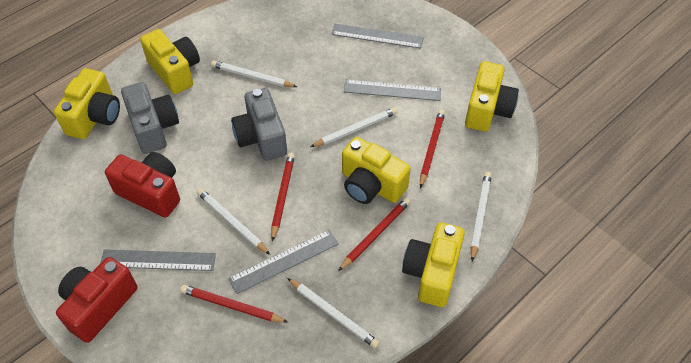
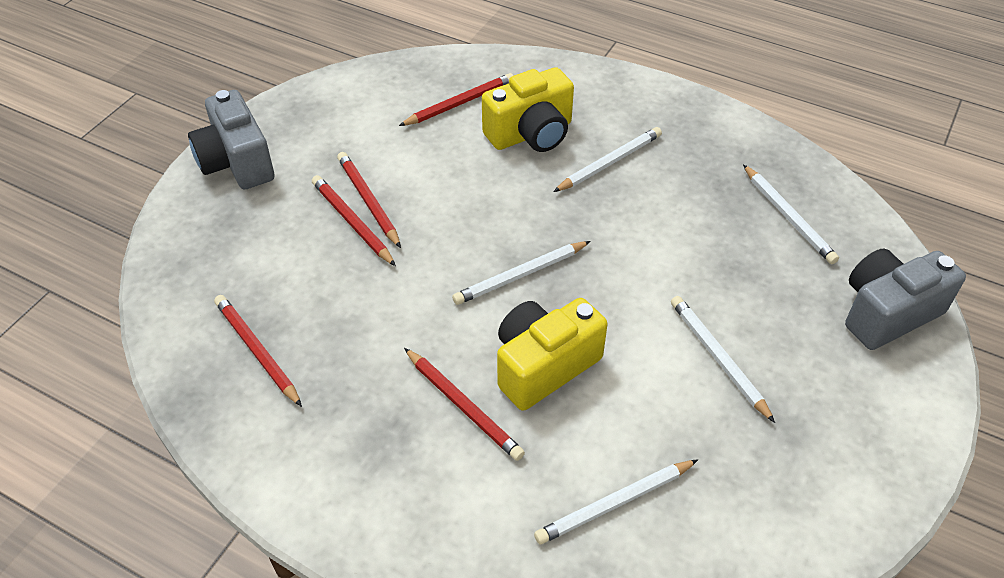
grey ruler: 4 -> 0
red camera: 2 -> 0
red pencil: 4 -> 5
yellow camera: 5 -> 2

